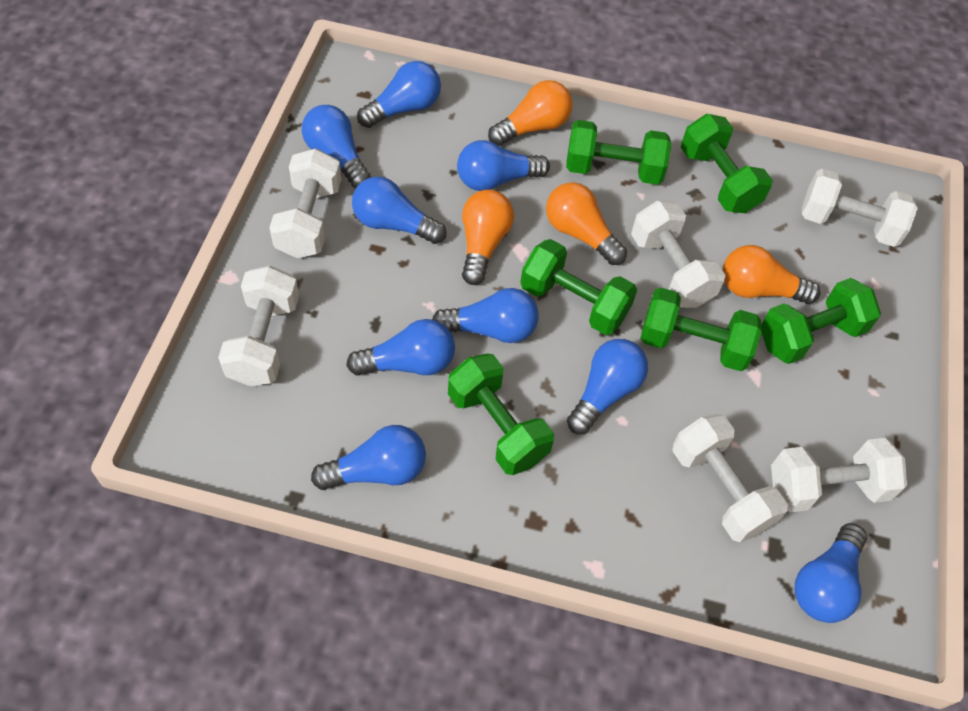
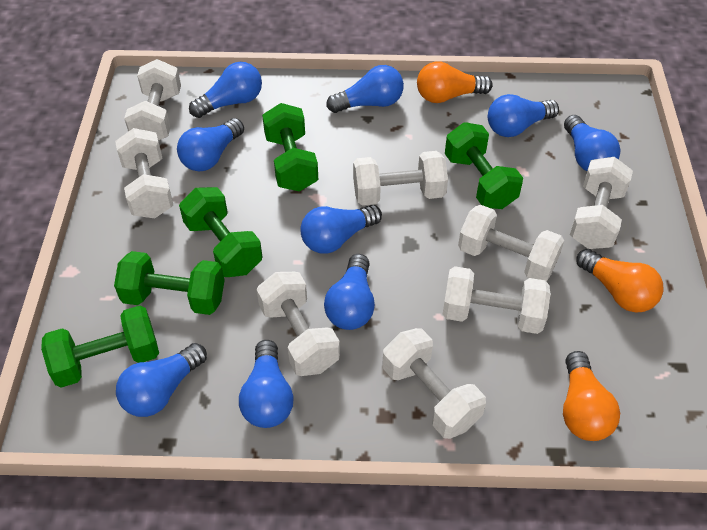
green dumbbell: 6 -> 5
orange light bulb: 4 -> 3
white dumbbell: 6 -> 8

